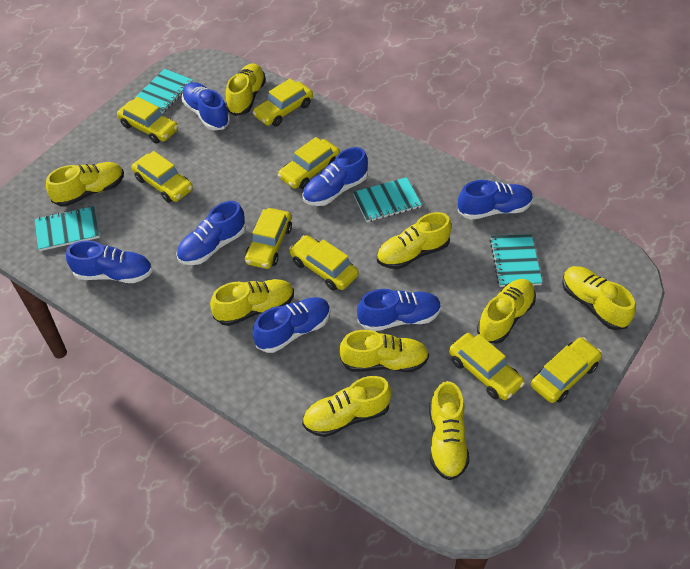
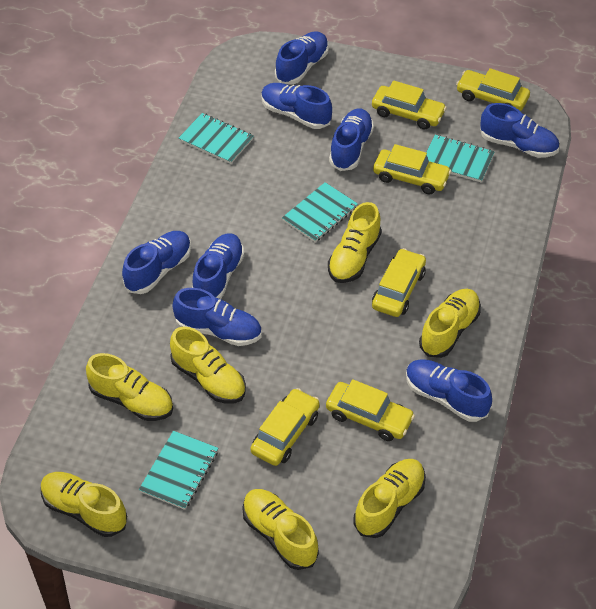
blue shoe: 7 -> 8
yellow car: 8 -> 6
yellow shoe: 9 -> 7

